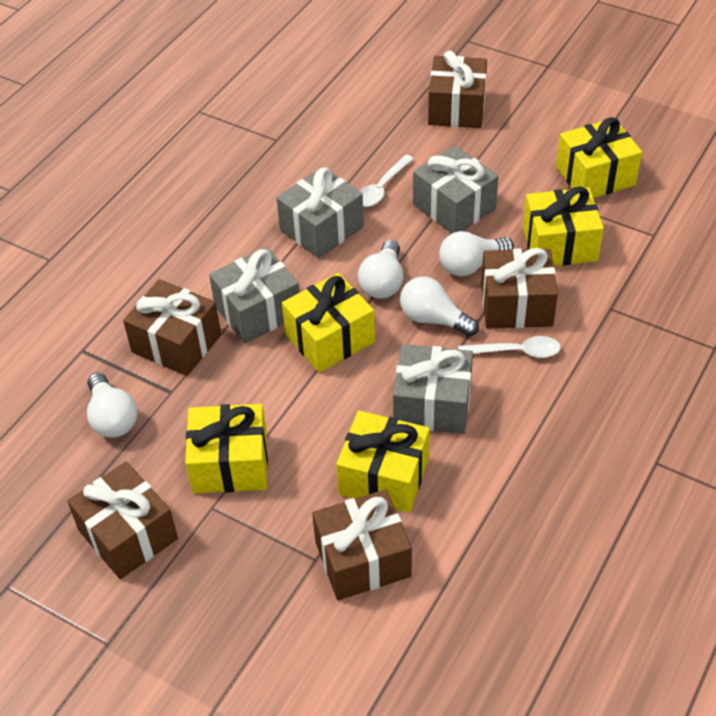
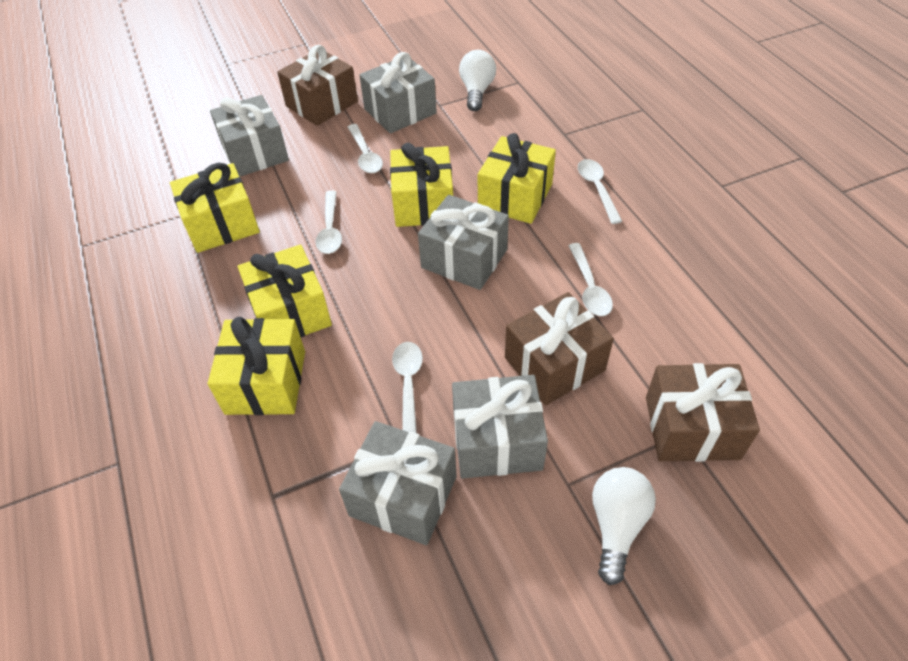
brown gift: 5 -> 3
grey gift: 4 -> 5
white light bulb: 4 -> 2
white spoon: 2 -> 5

